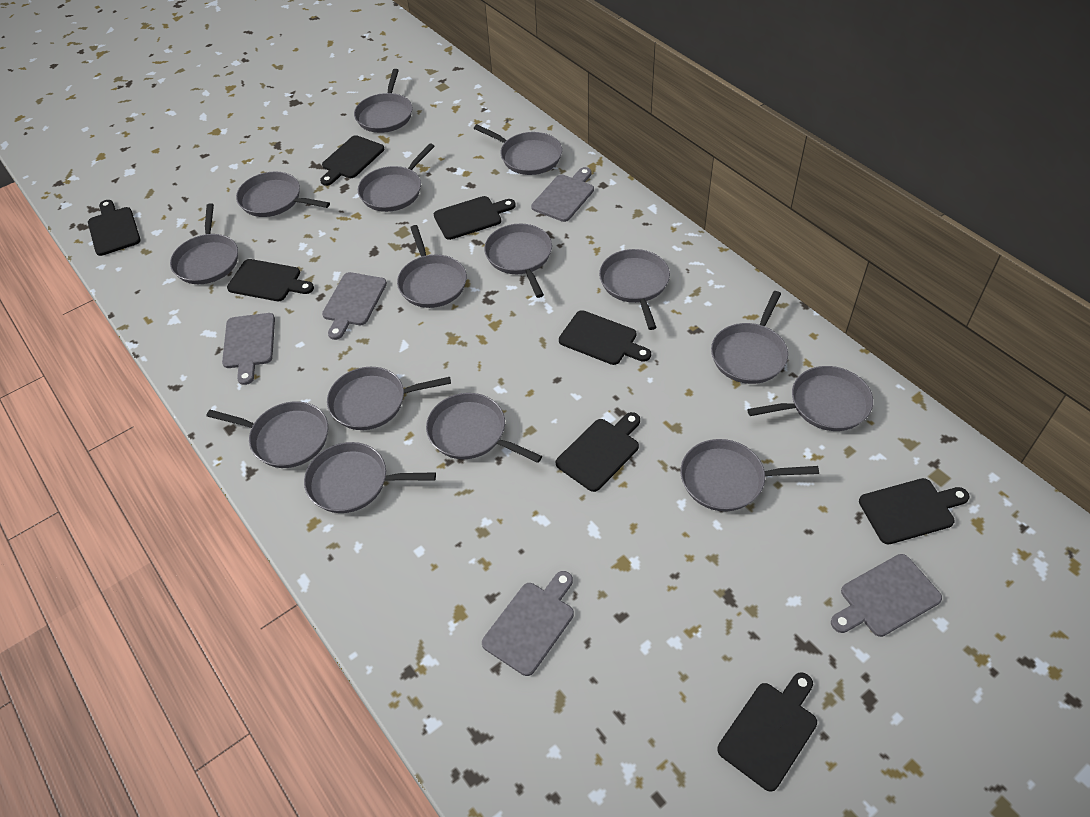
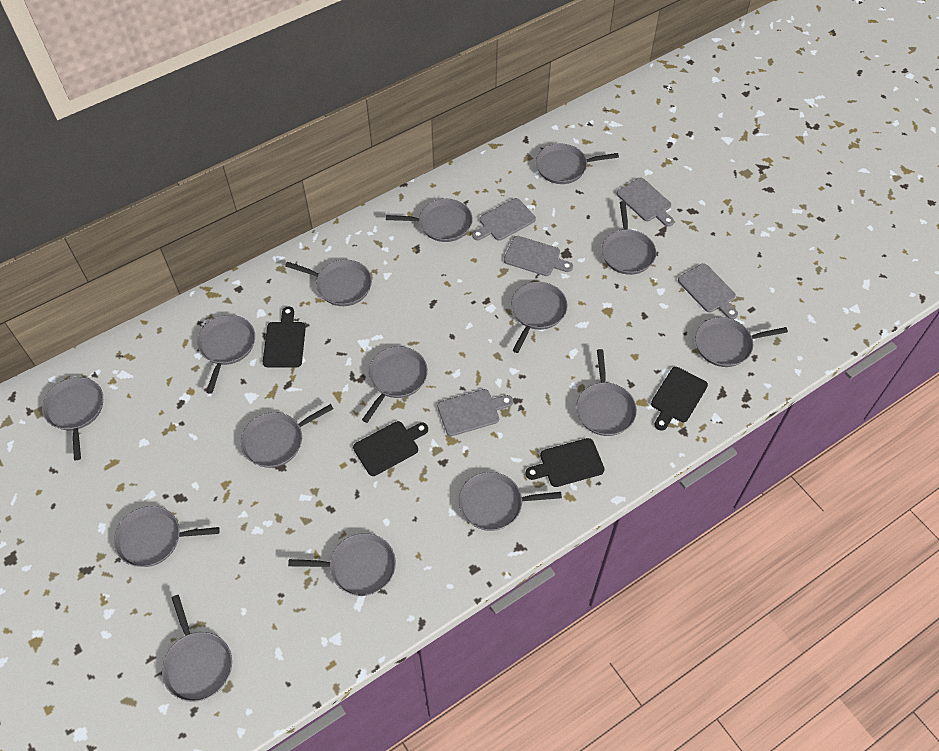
black cutting board: 8 -> 4

